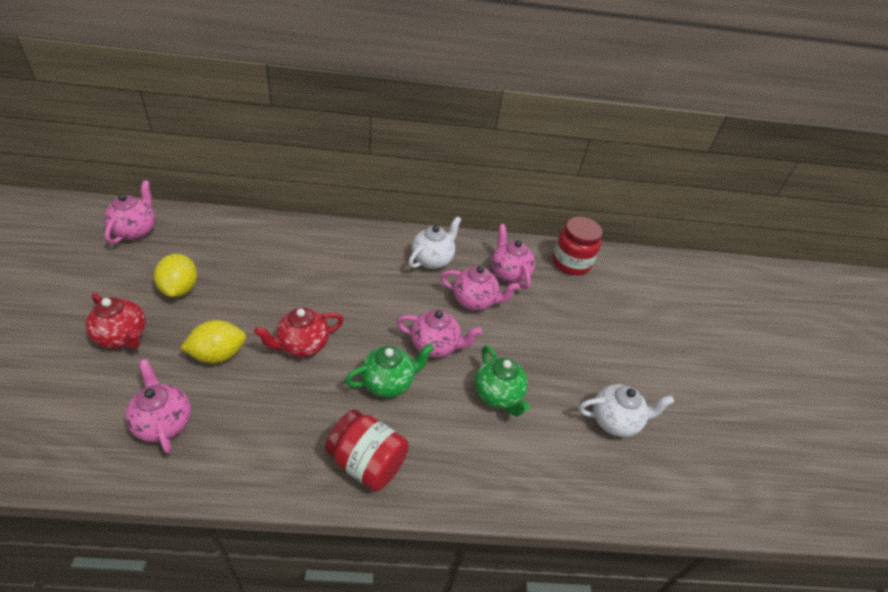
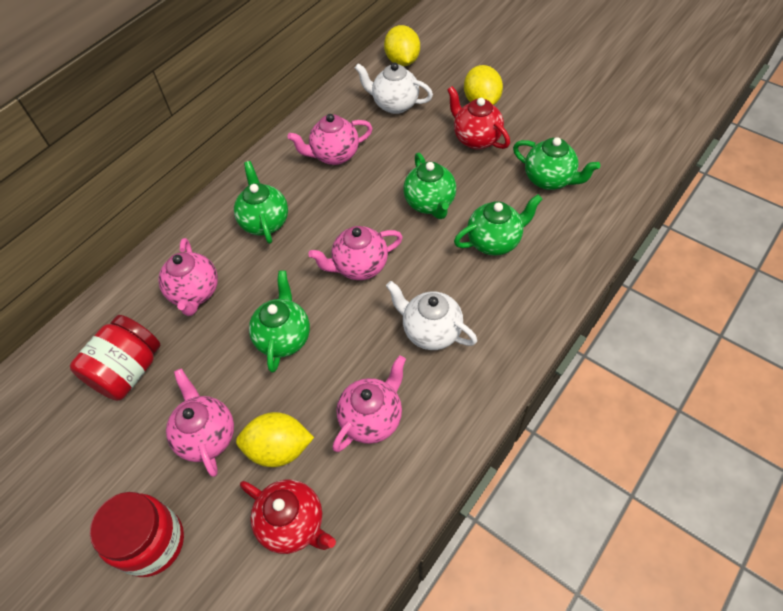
green teapot: 2 -> 5
yellow lemon: 2 -> 3

